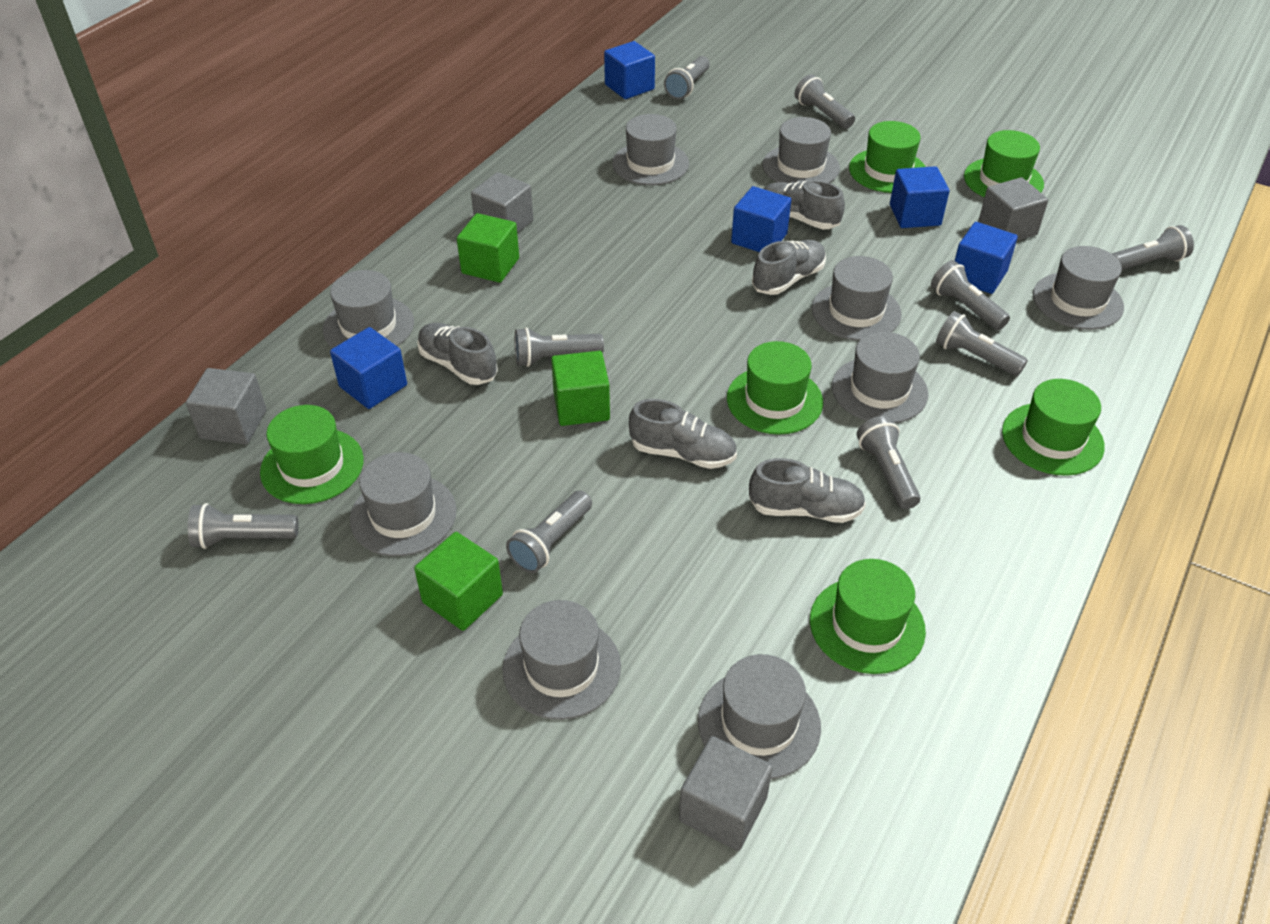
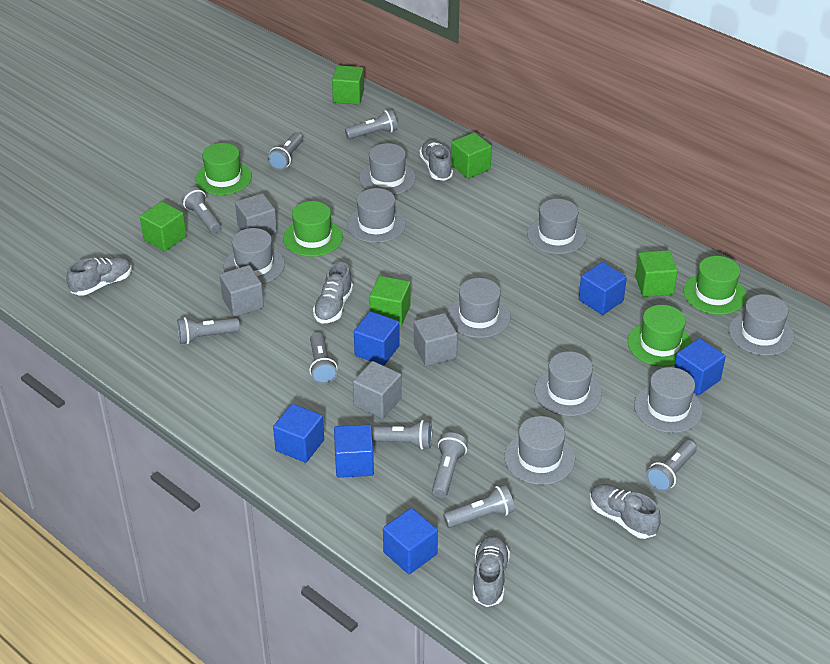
blue cube: 5 -> 6
green cube: 3 -> 5
green hat: 6 -> 4

